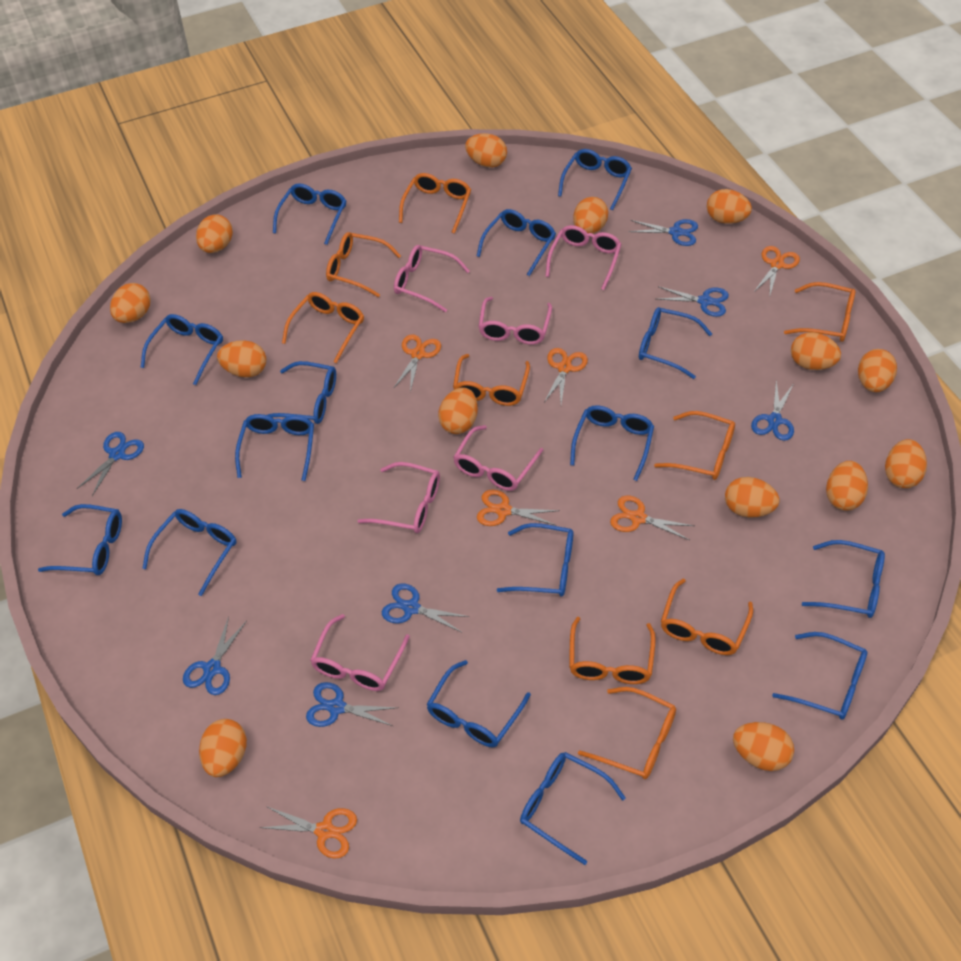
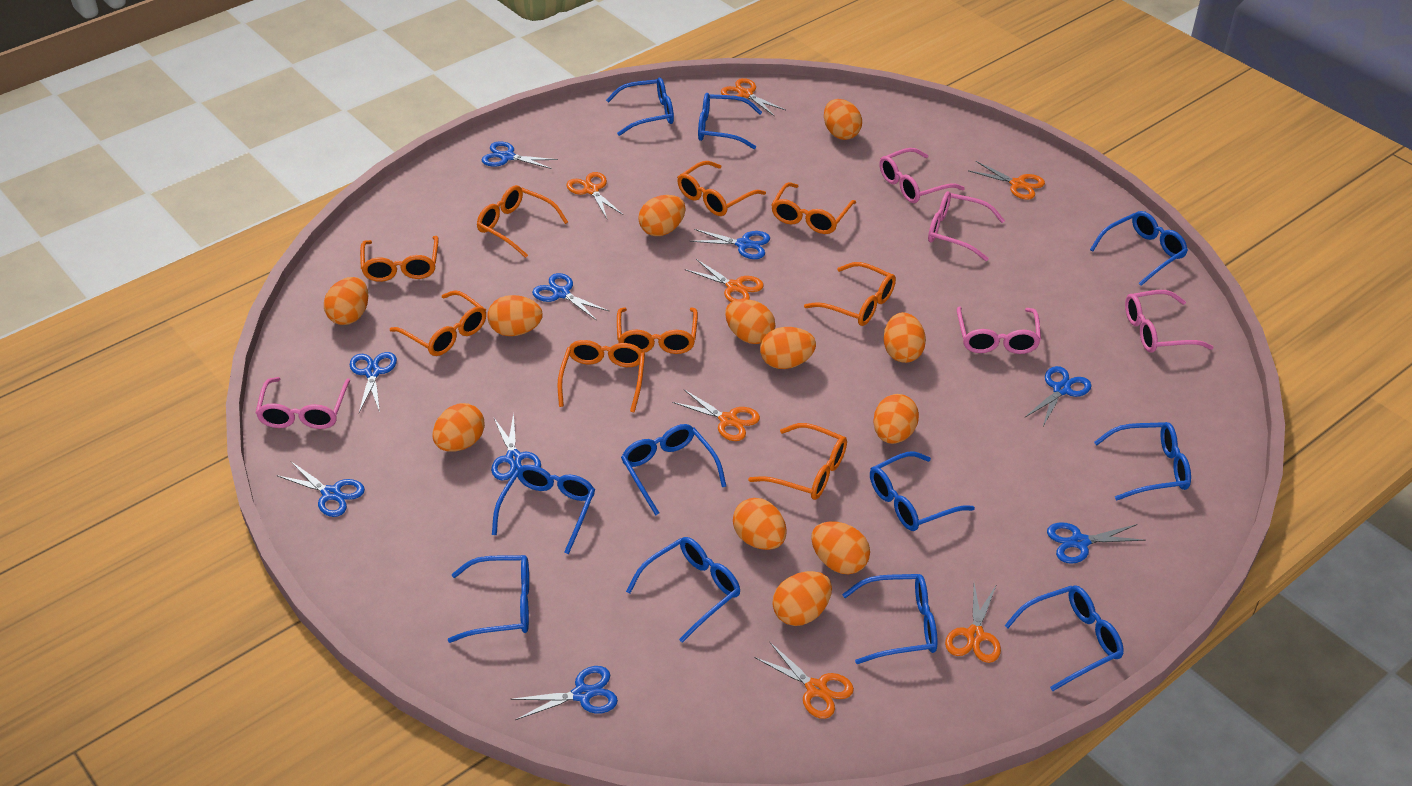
blue glasses: 15 -> 11
blue scissors: 7 -> 9
orange egg: 14 -> 12
orange scissors: 6 -> 7
pink glasses: 6 -> 5

